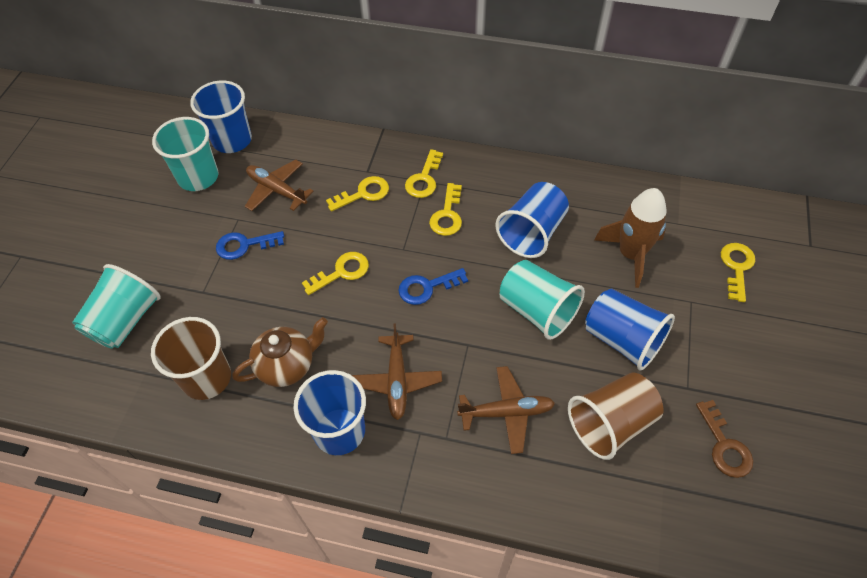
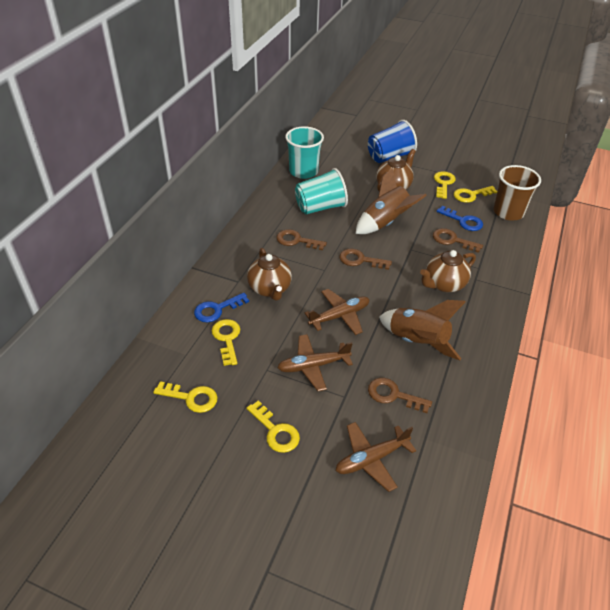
blue cup: 4 -> 1
brown cup: 2 -> 1
brown key: 1 -> 4
brown rocket: 1 -> 2
brown teapot: 1 -> 3
turquoise cup: 3 -> 2

